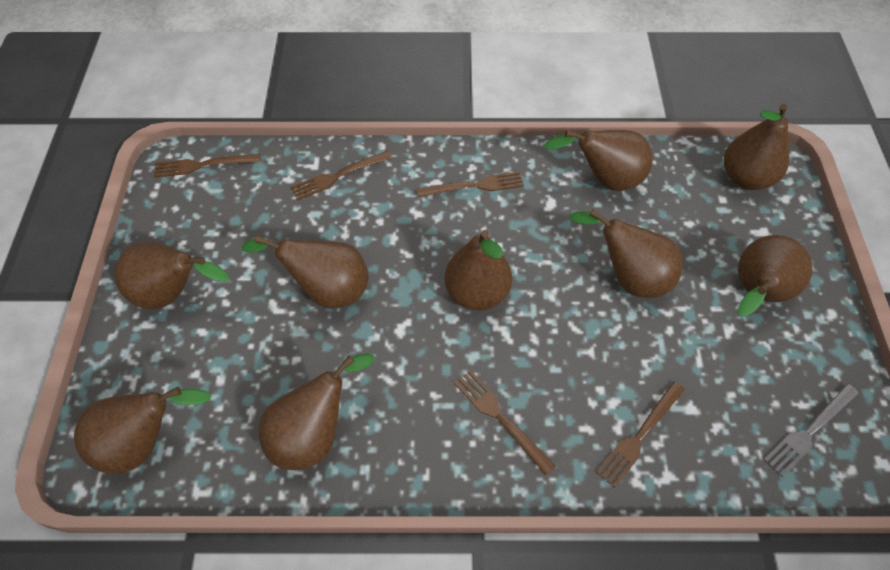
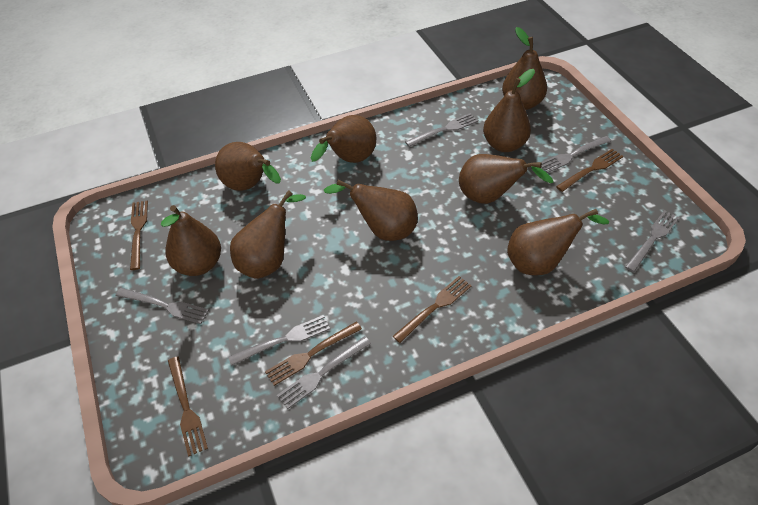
grey fork: 1 -> 6

